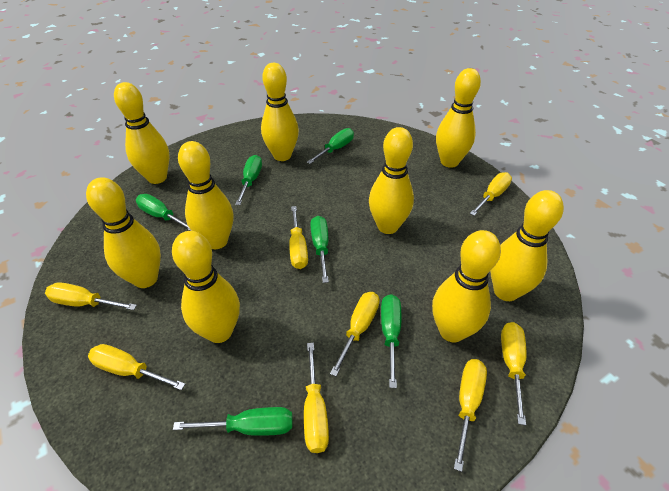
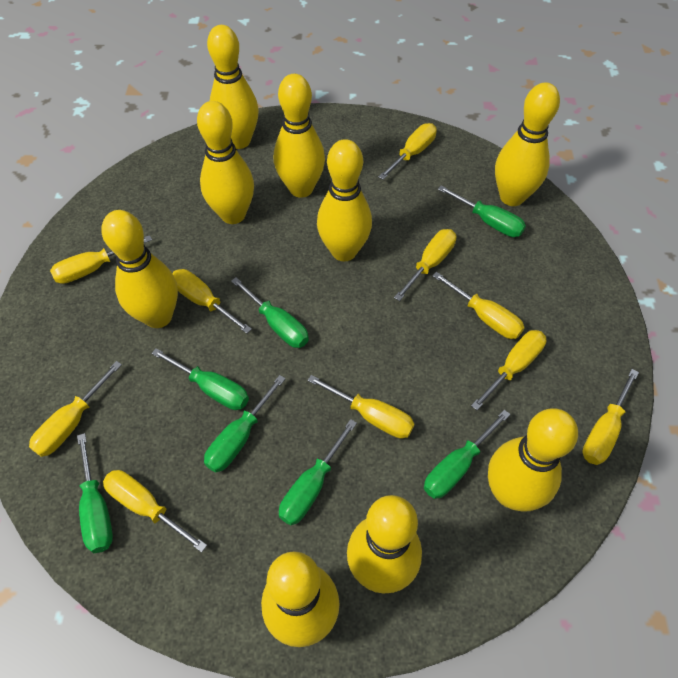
green screwdriver: 6 -> 7
yellow screwdriver: 8 -> 10

